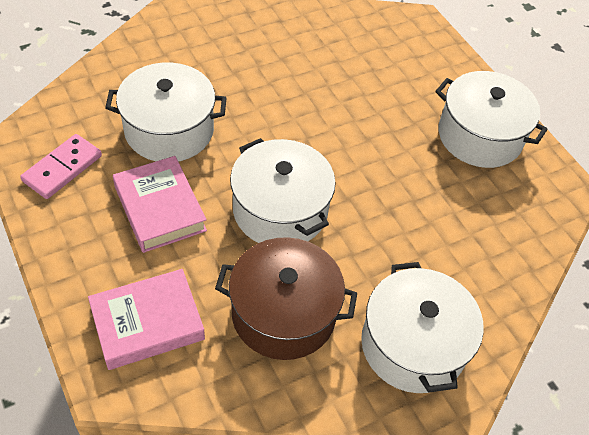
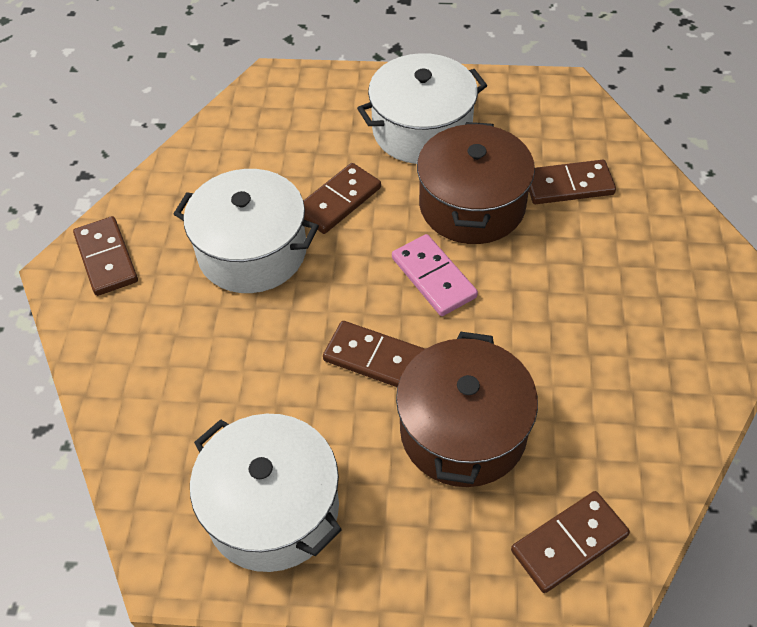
brown domino: 0 -> 5
brown pot: 1 -> 2
pink book: 2 -> 0
white pot: 4 -> 3

